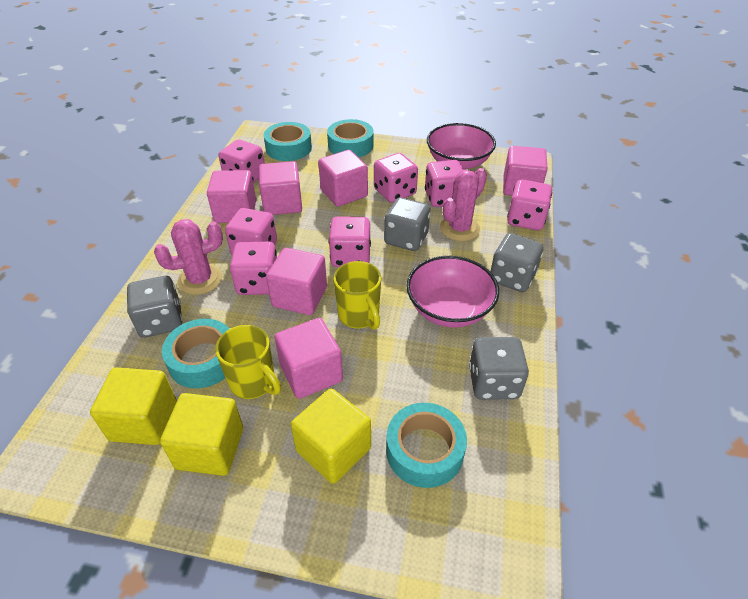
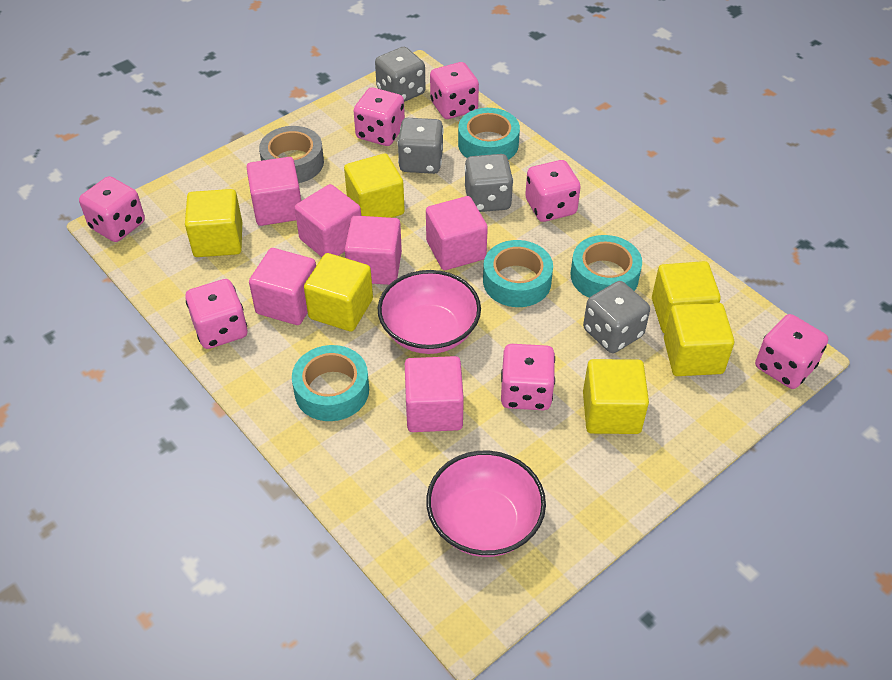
grey tape: 0 -> 1
pink cactus: 2 -> 0
yellow cube: 3 -> 6
yellow mug: 2 -> 0

